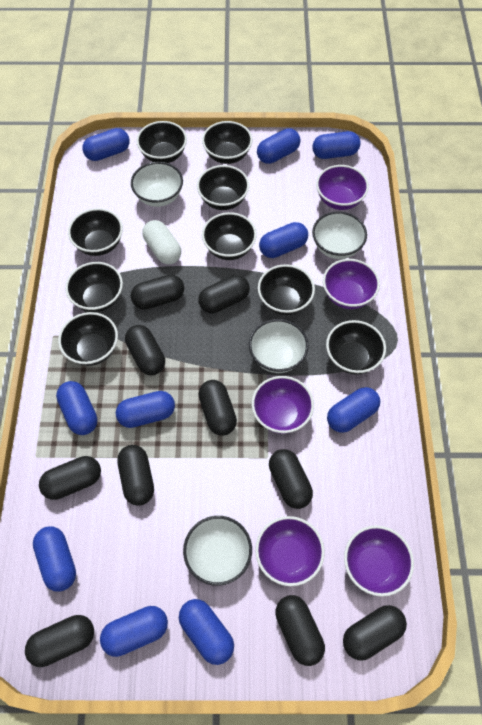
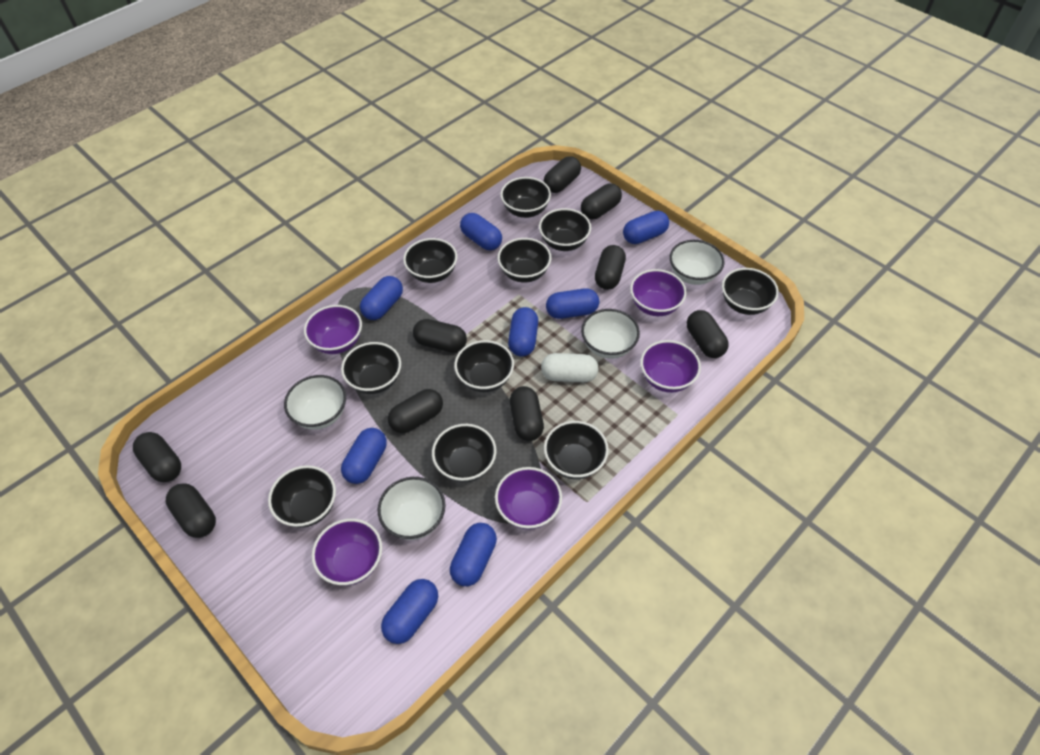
black bowl: 9 -> 10
black capsule: 10 -> 9
blue capsule: 10 -> 8

